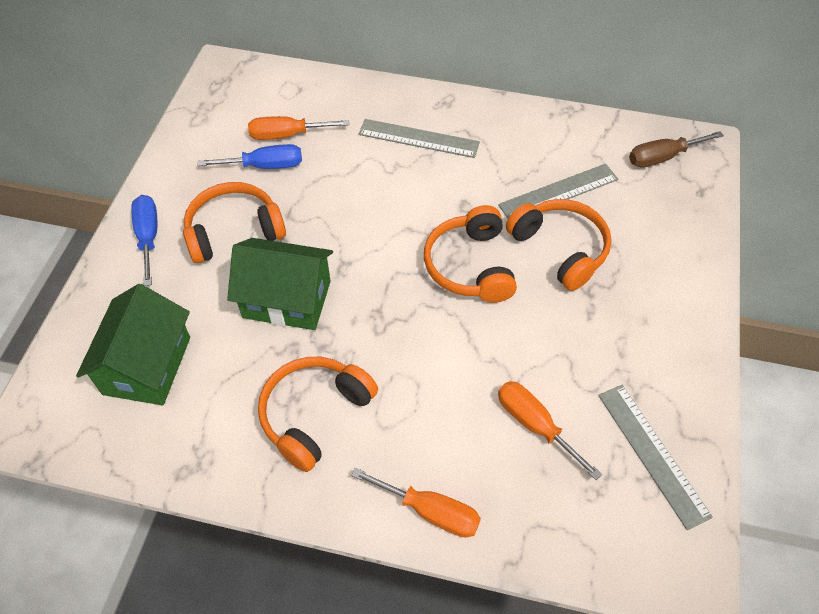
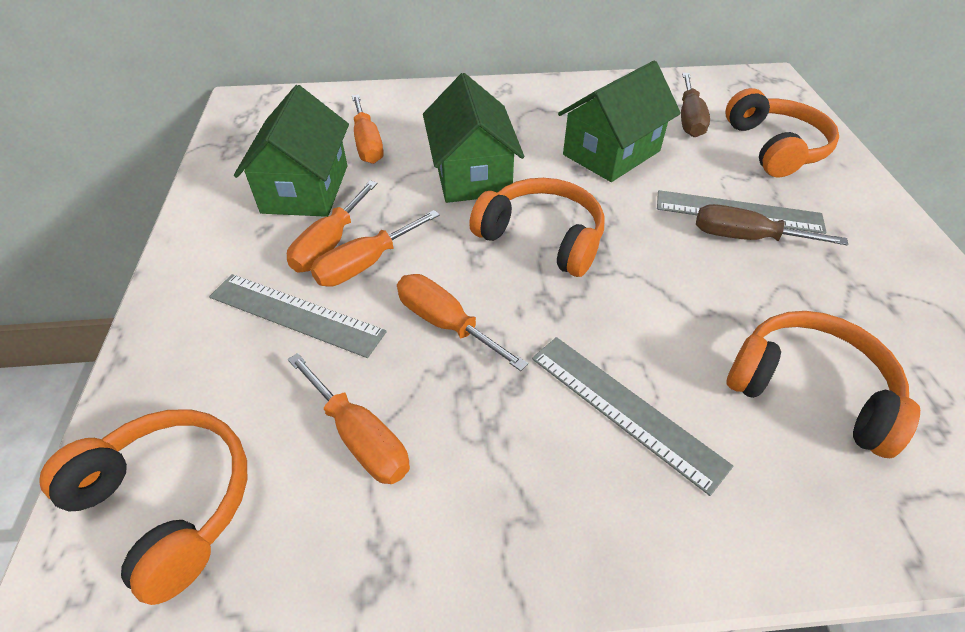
blue screwdriver: 2 -> 0
brown screwdriver: 1 -> 2
green house: 2 -> 3
orange screwdriver: 3 -> 5

